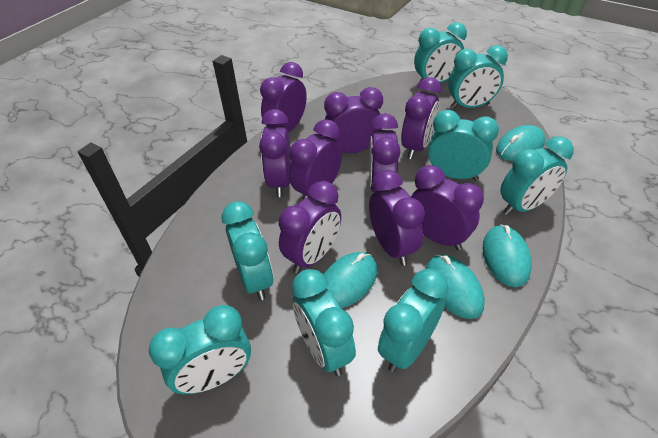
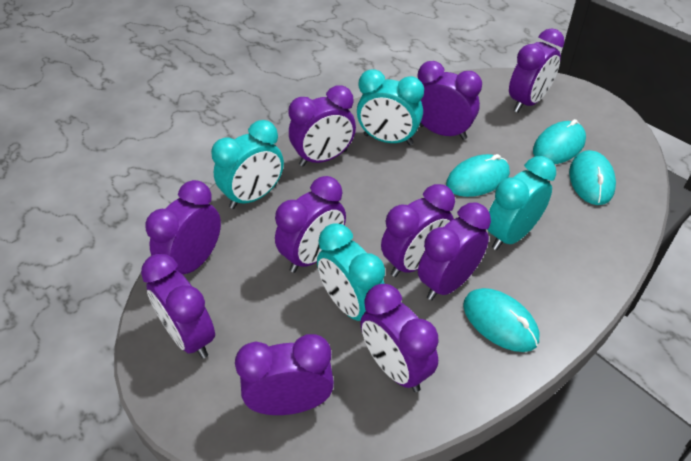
purple clock: 9 -> 10
turquoise clock: 8 -> 4

